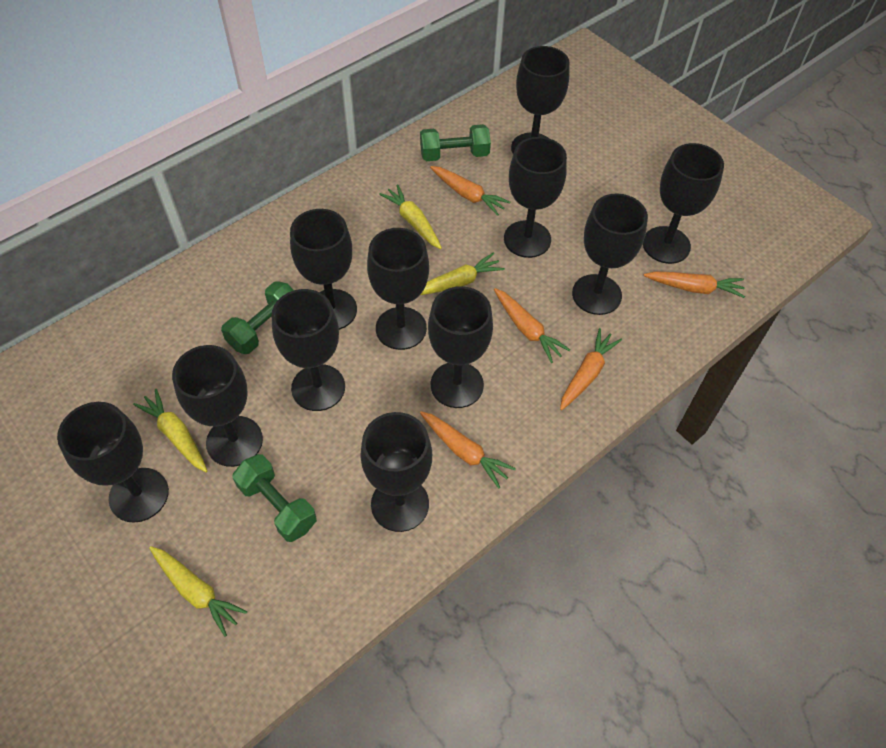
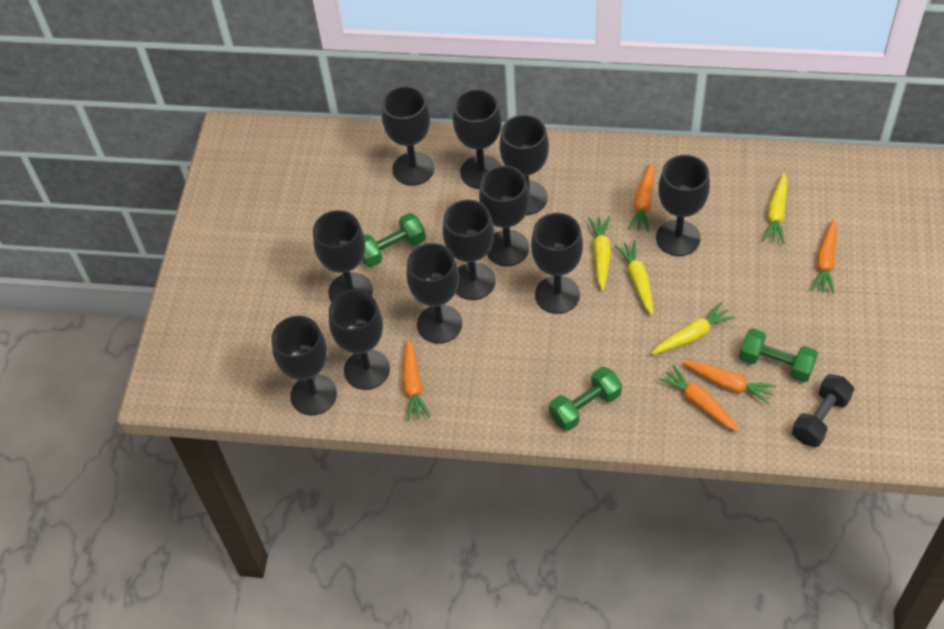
black dumbbell: 0 -> 1

